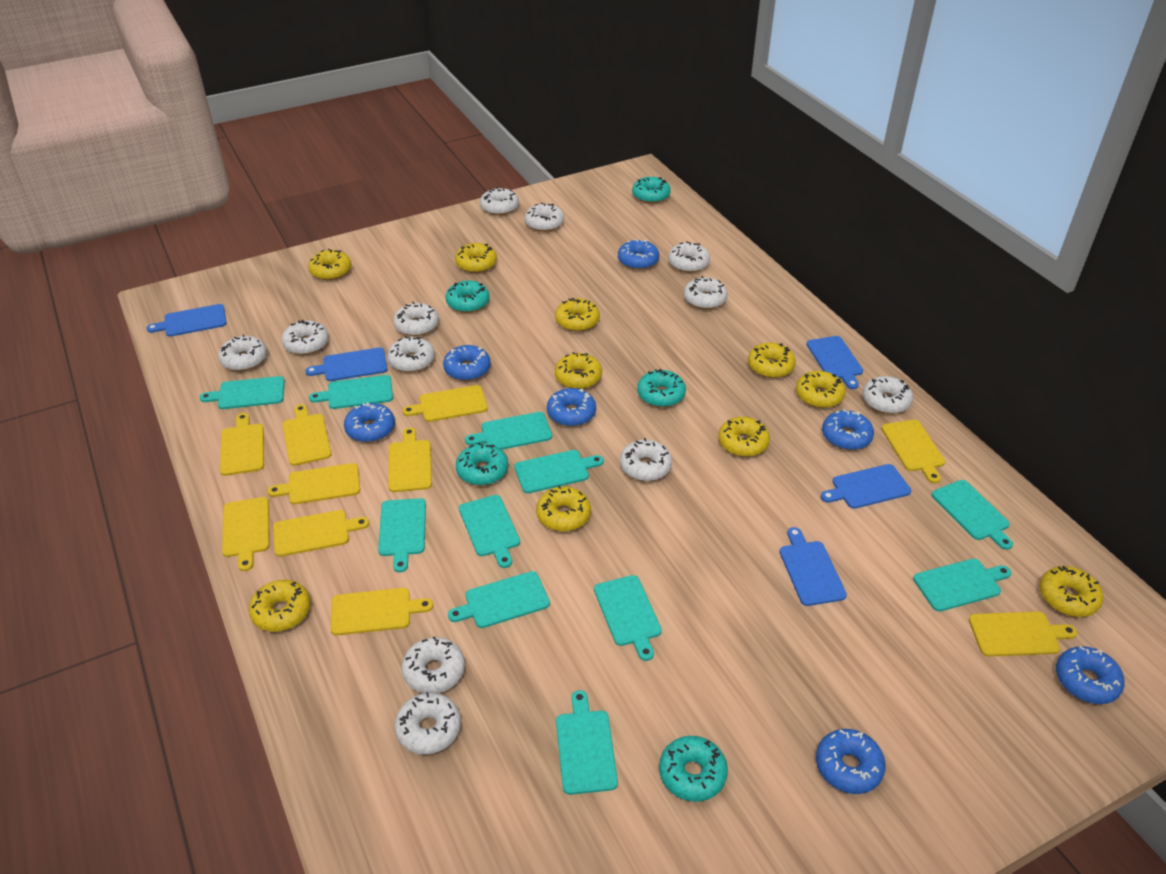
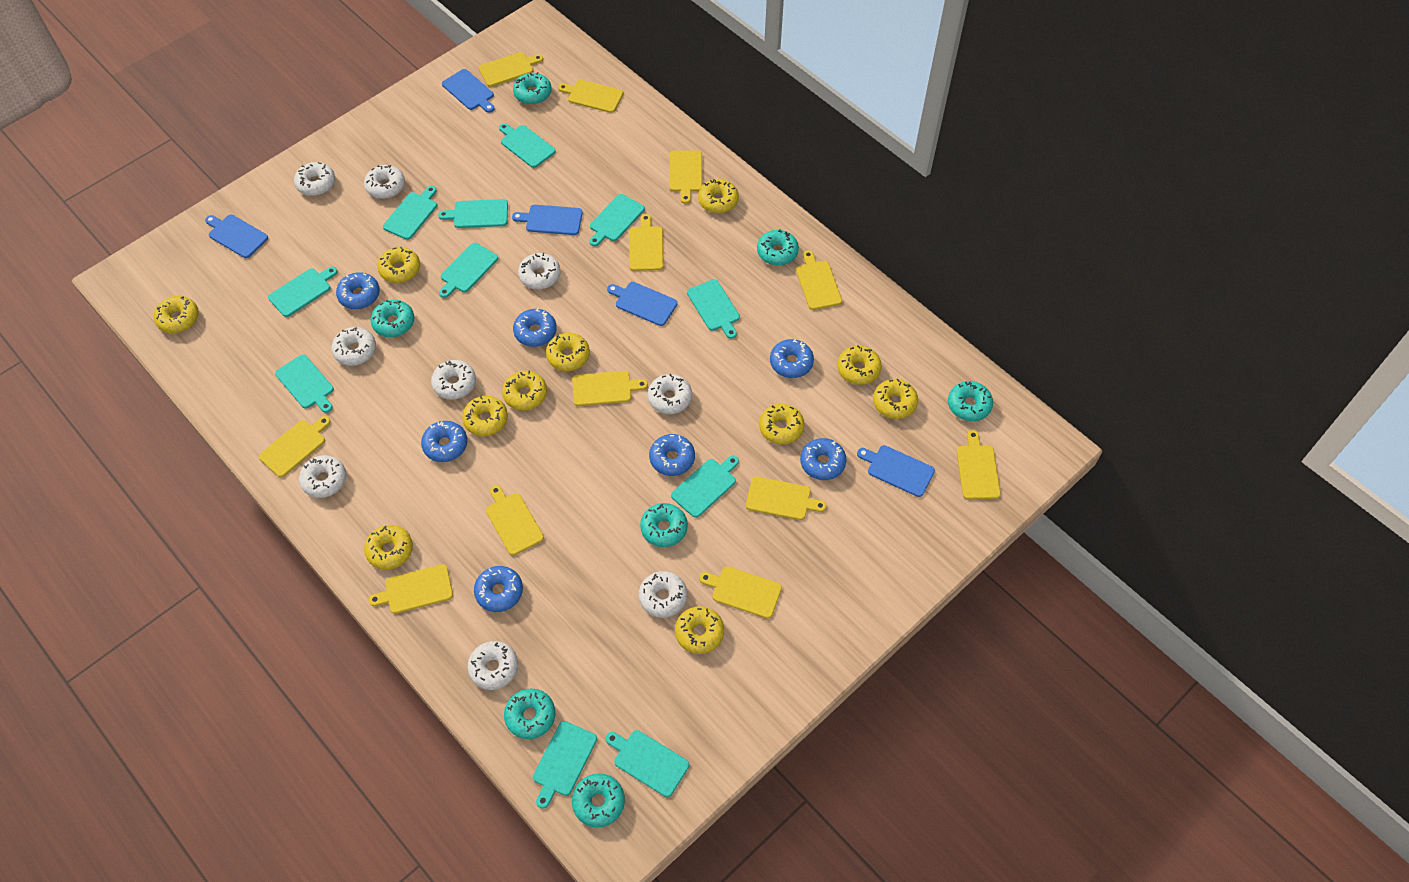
turquoise donut: 5 -> 7
white donut: 12 -> 9
yellow cutting board: 10 -> 12
yellow donut: 10 -> 11

